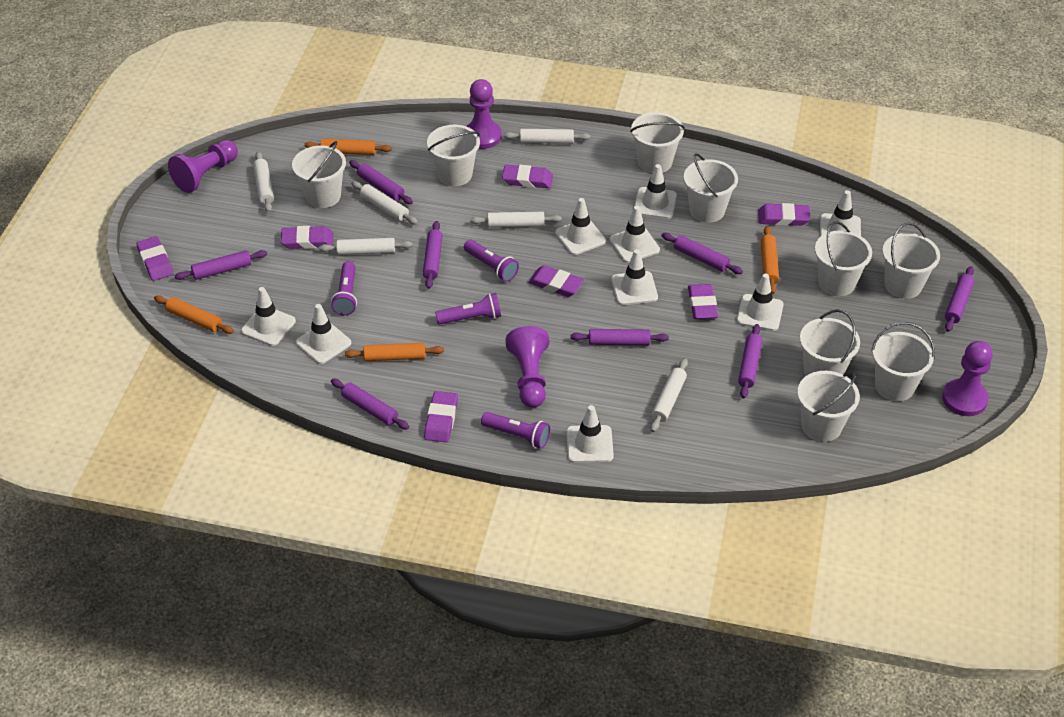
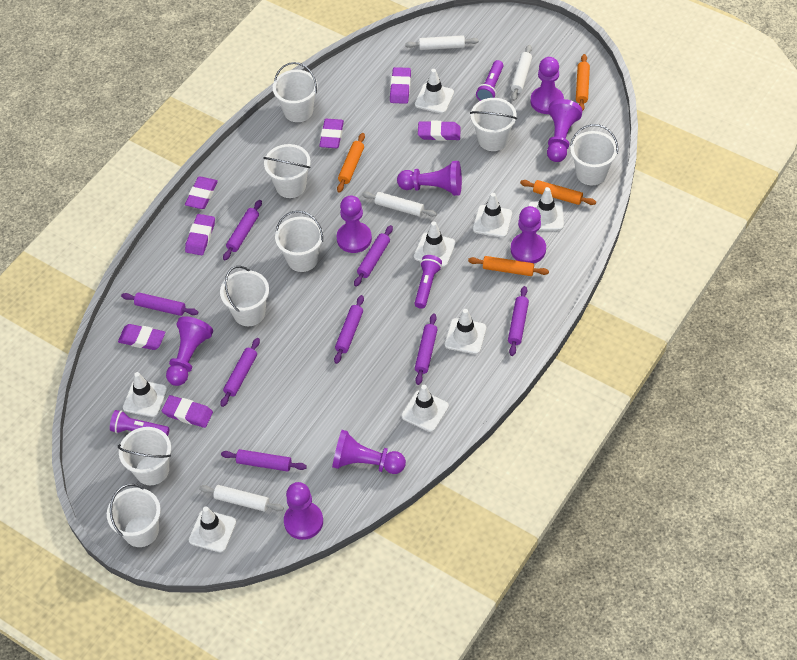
purple flashlight: 4 -> 3
purple pawn: 4 -> 8
white bucket: 9 -> 8
white rolling pin: 6 -> 4
white traffic cone: 9 -> 8

